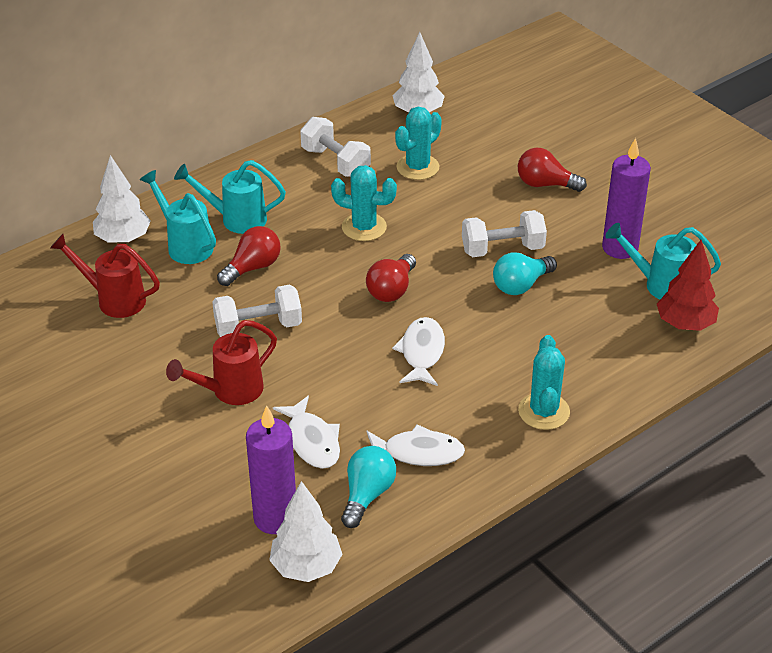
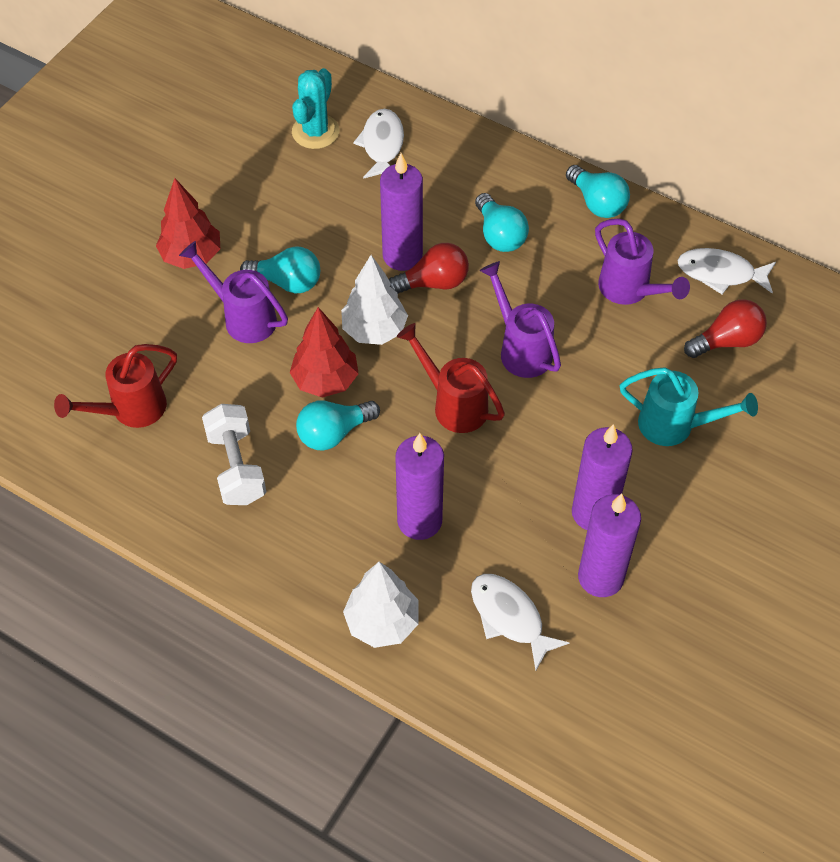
purple candle: 2 -> 4
purple watering can: 0 -> 3
red light bulb: 3 -> 2
red tree: 1 -> 2
turquoise cactus: 3 -> 1
turquoise light bulb: 2 -> 4
turquoise watering can: 3 -> 1
white dumbbell: 3 -> 1
white tree: 3 -> 2

